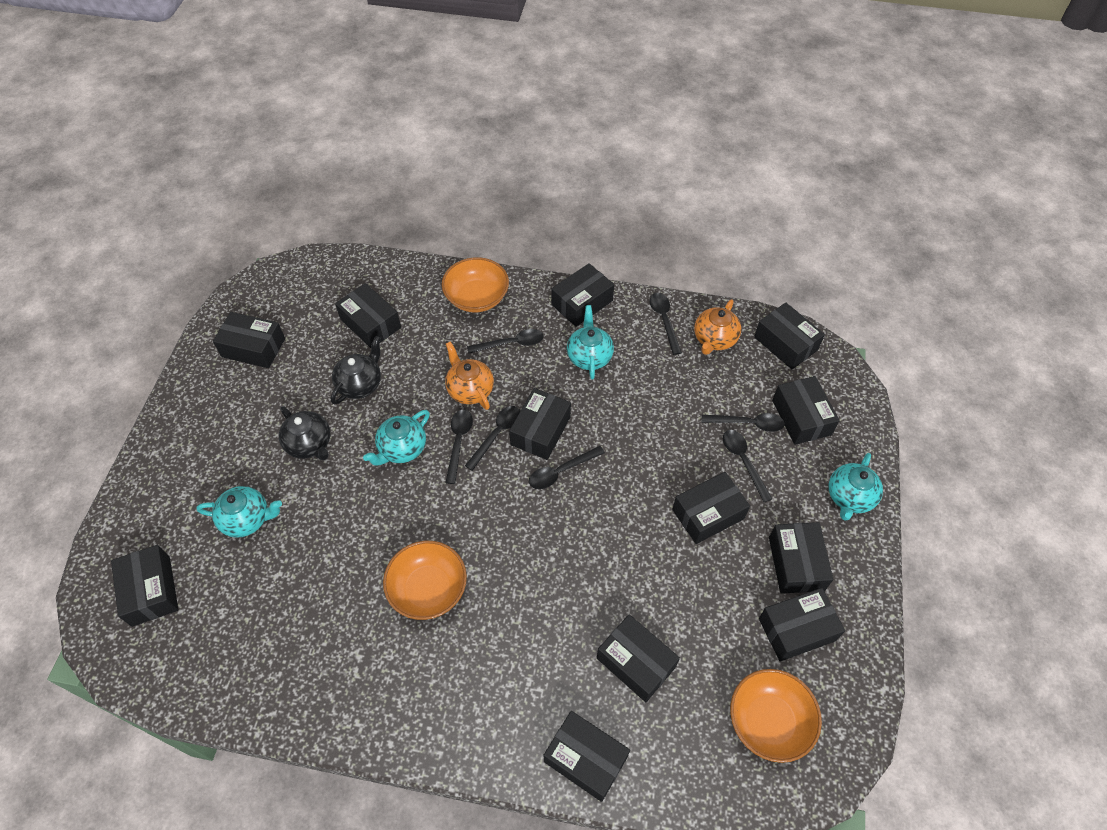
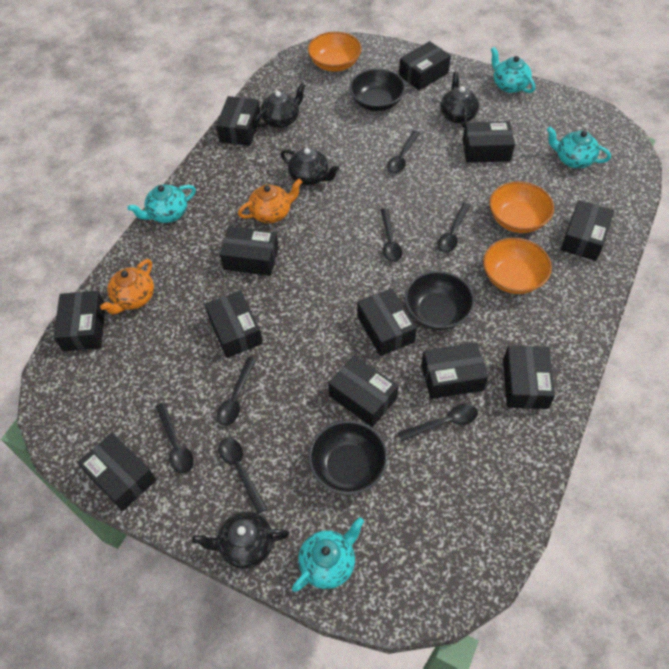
black bowl: 0 -> 3
black teapot: 2 -> 4

